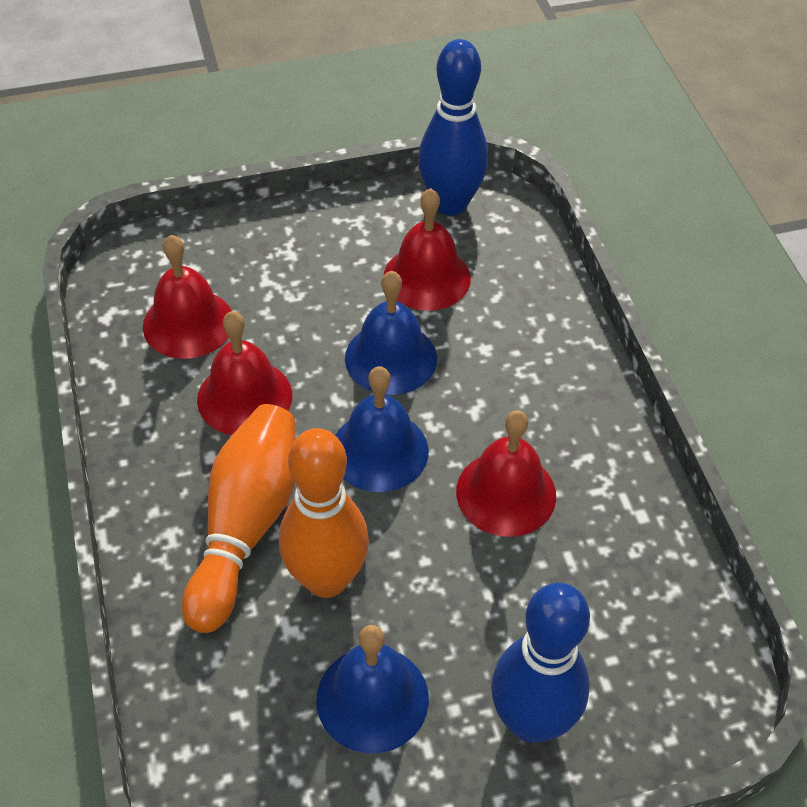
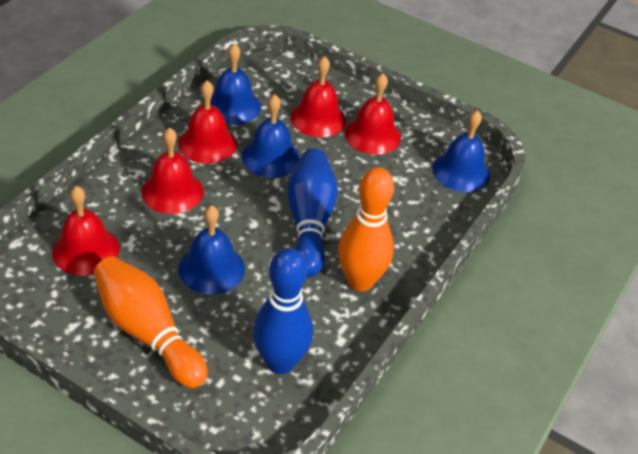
blue bell: 3 -> 4
red bell: 4 -> 5

